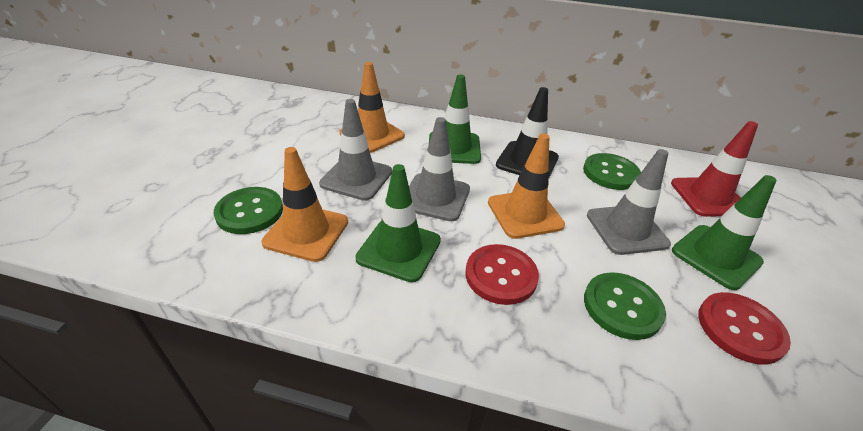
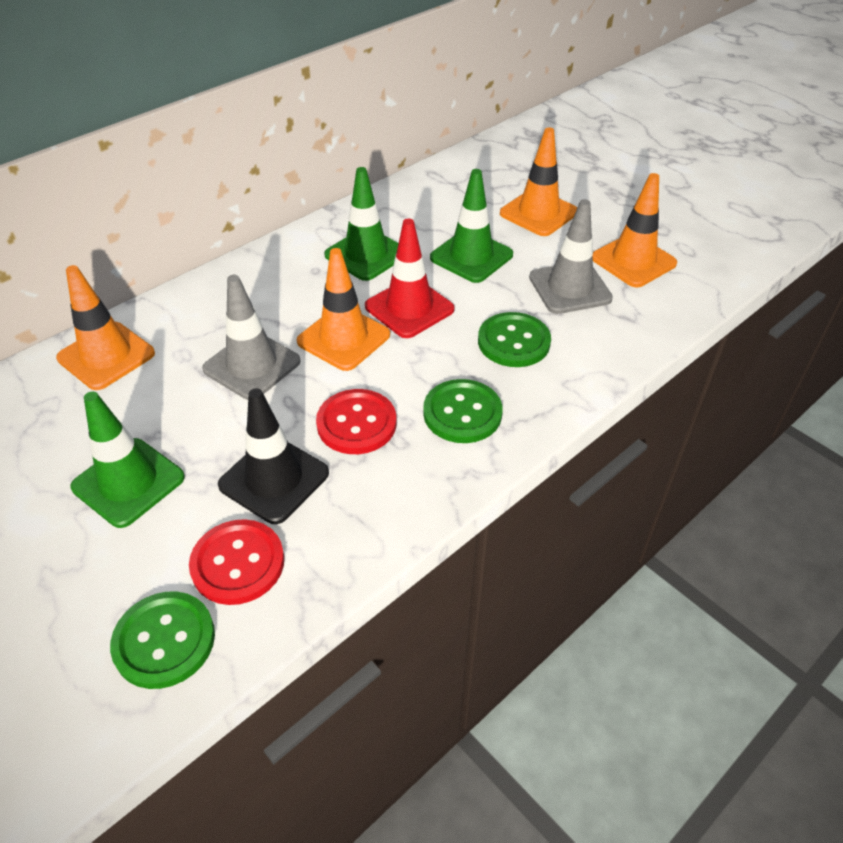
grey traffic cone: 3 -> 2
orange traffic cone: 3 -> 4

